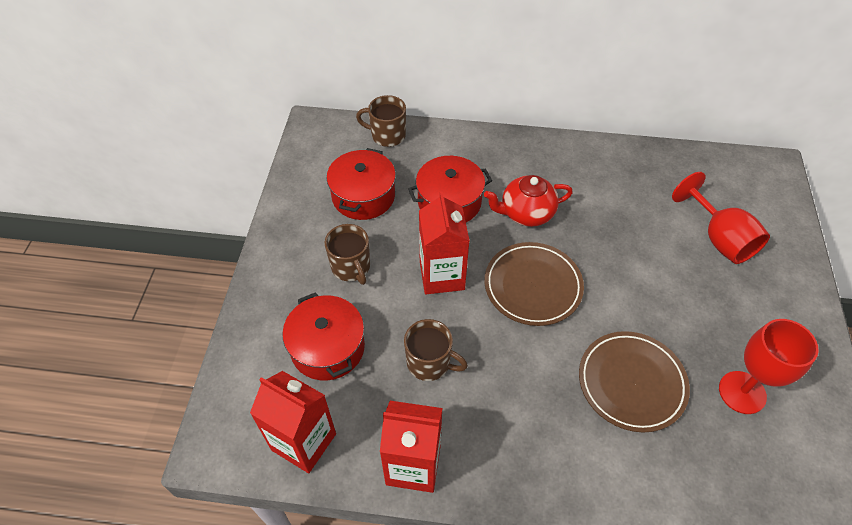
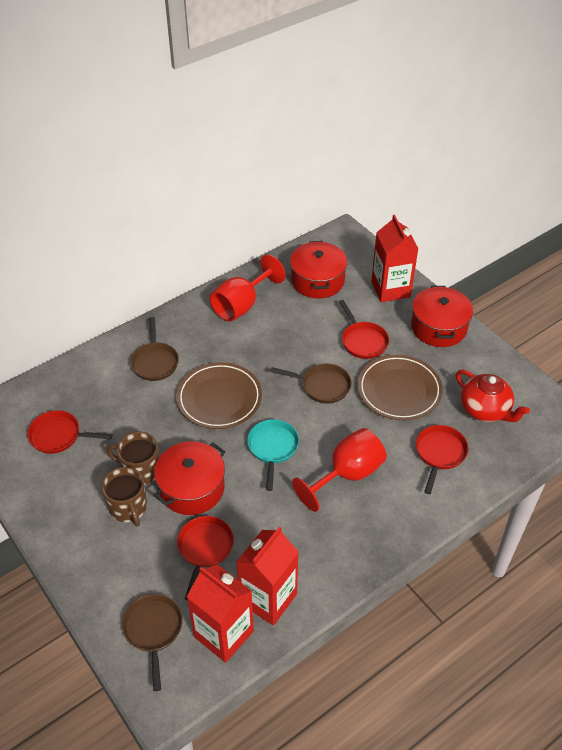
brown mug: 3 -> 2
brown pan: 0 -> 3
red pan: 0 -> 4
turquoise pan: 0 -> 1

